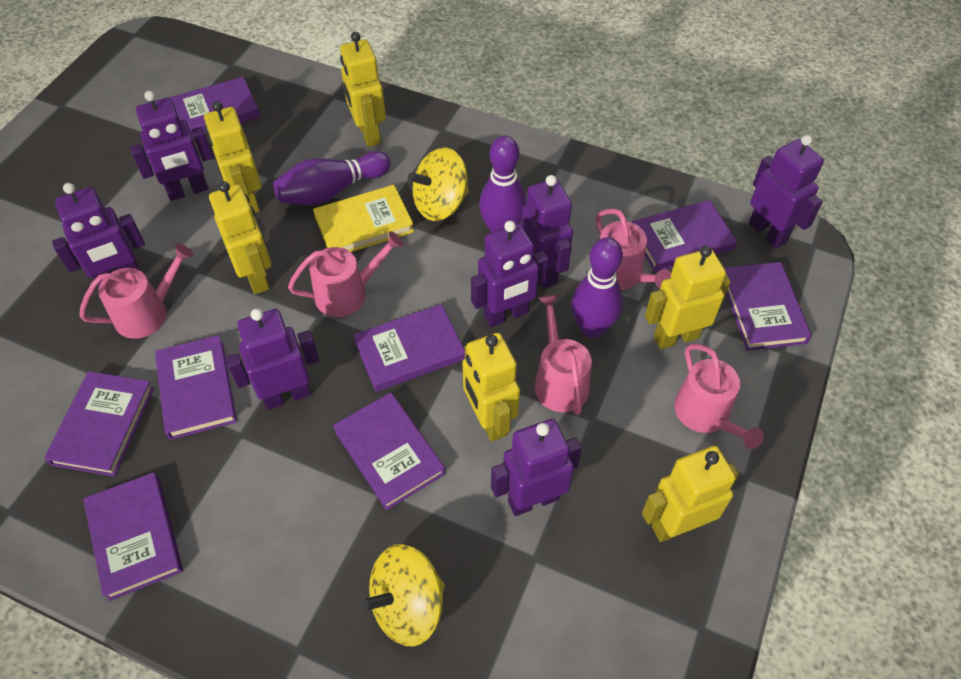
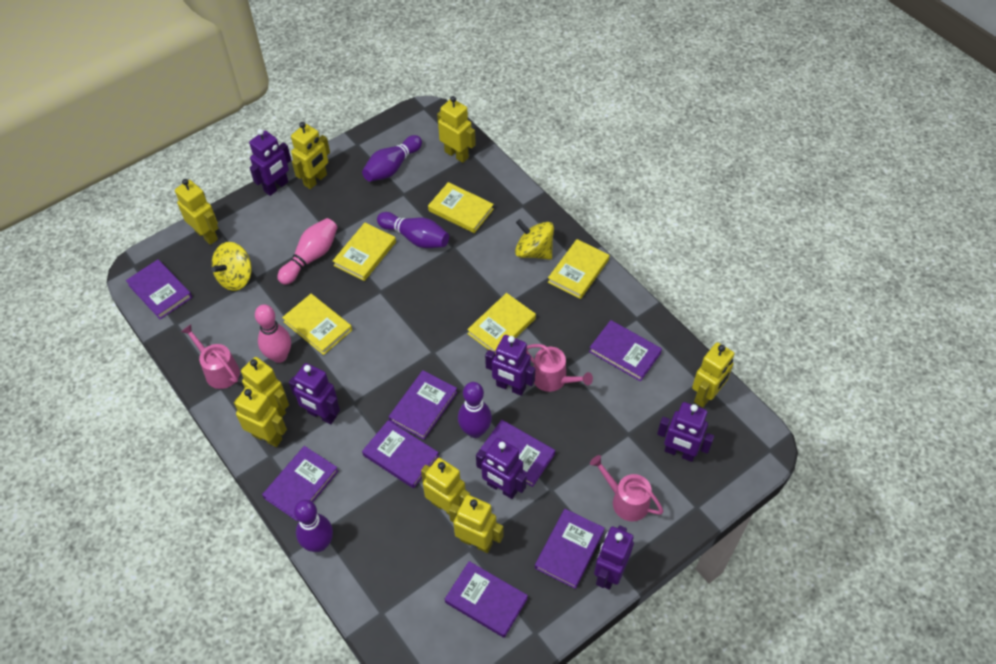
pink bowling pin: 0 -> 2
pink watering can: 5 -> 3
purple bowling pin: 3 -> 4
purple robot: 7 -> 6
yellow book: 1 -> 5
yellow robot: 6 -> 8

